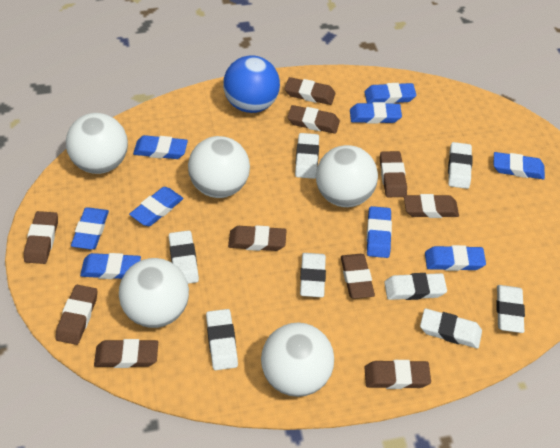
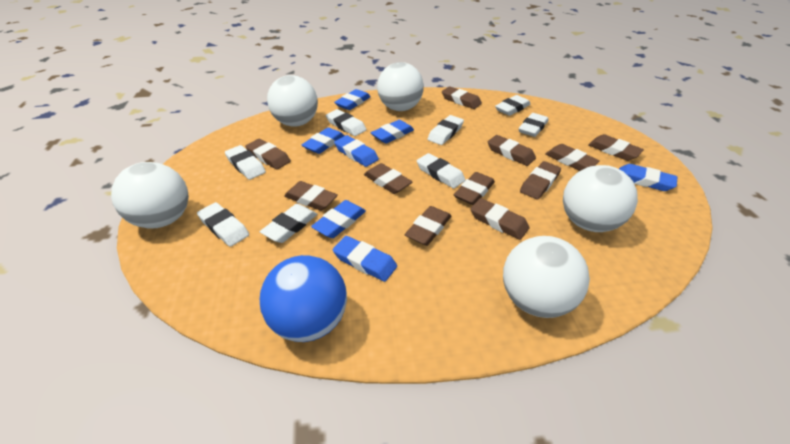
blue eraser: 9 -> 7
brown eraser: 10 -> 11

